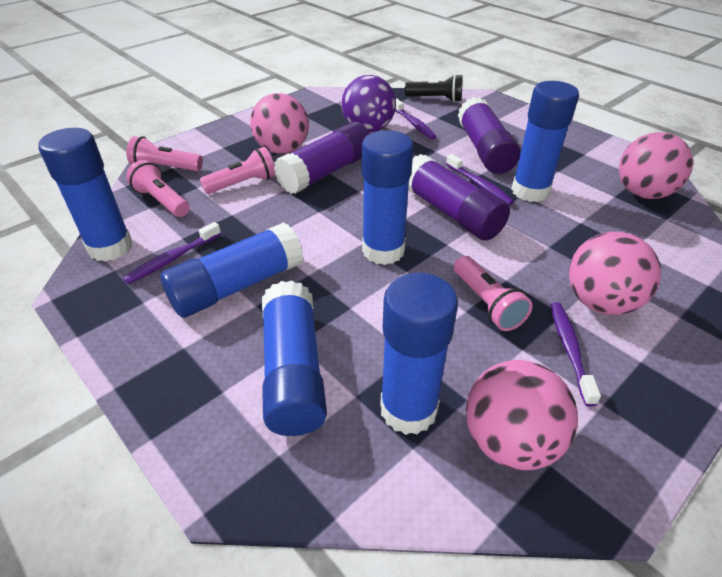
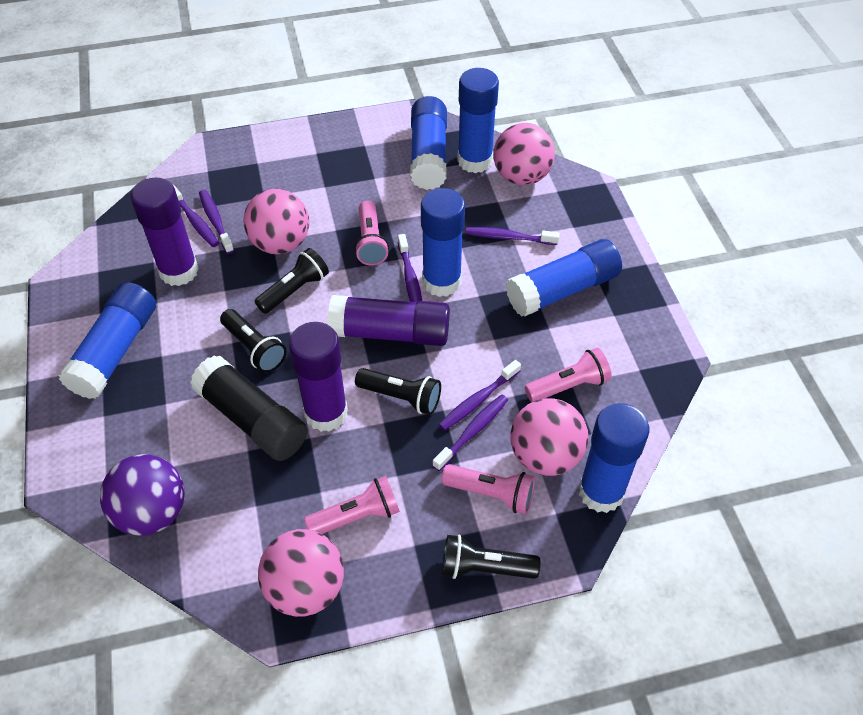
black flashlight: 1 -> 4
black glue stick: 0 -> 1
purple toothbrush: 4 -> 6

